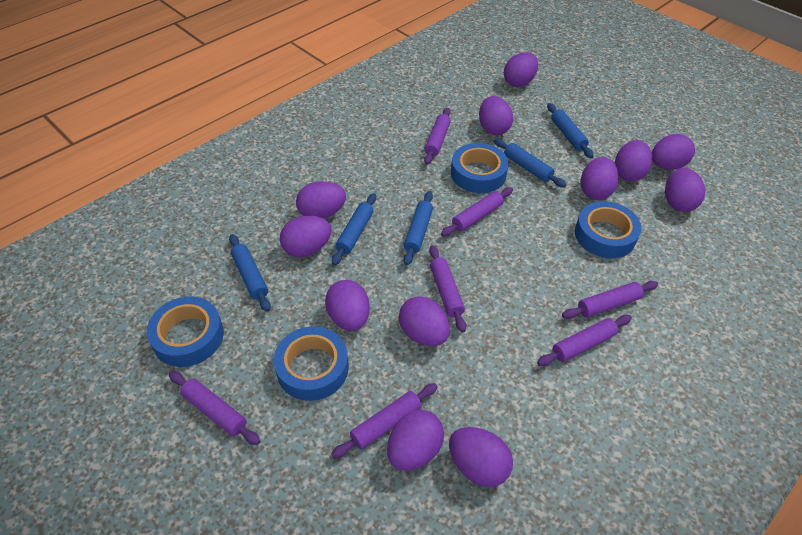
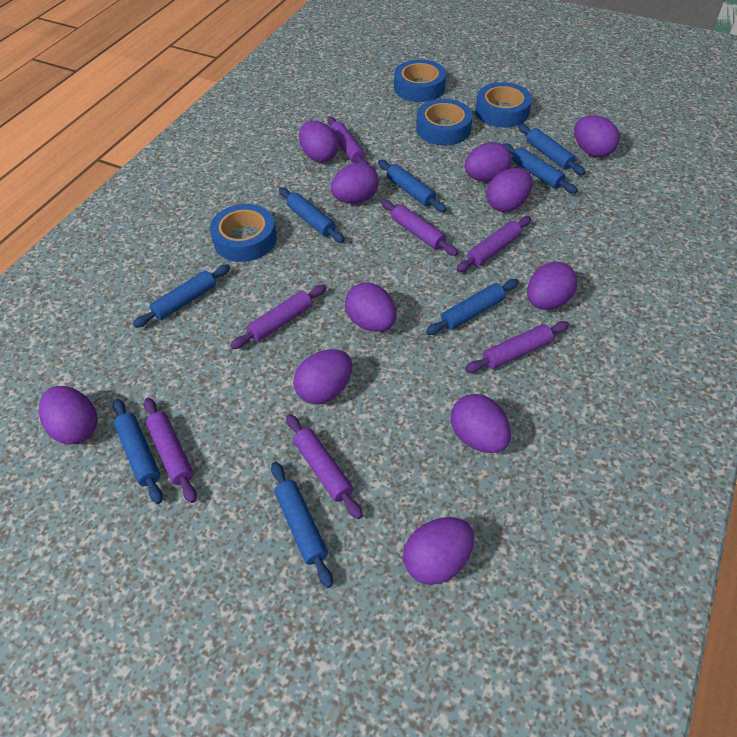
blue rolling pin: 5 -> 8
purple egg: 12 -> 11

